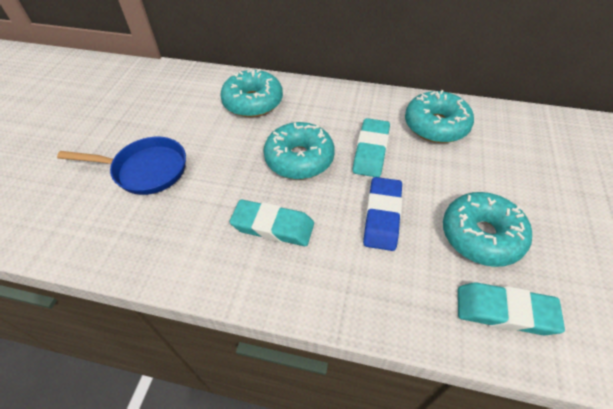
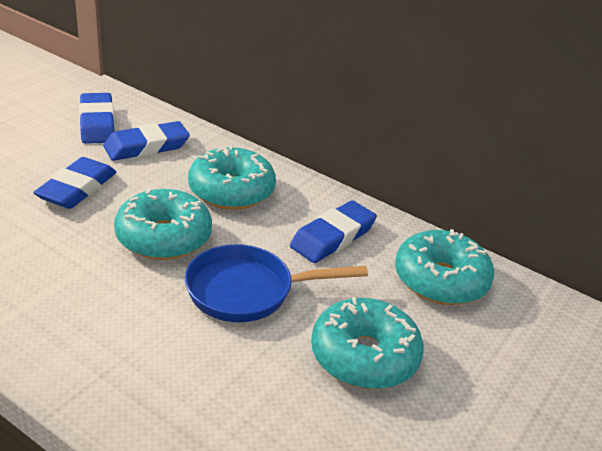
blue eraser: 1 -> 4
turquoise eraser: 3 -> 0

